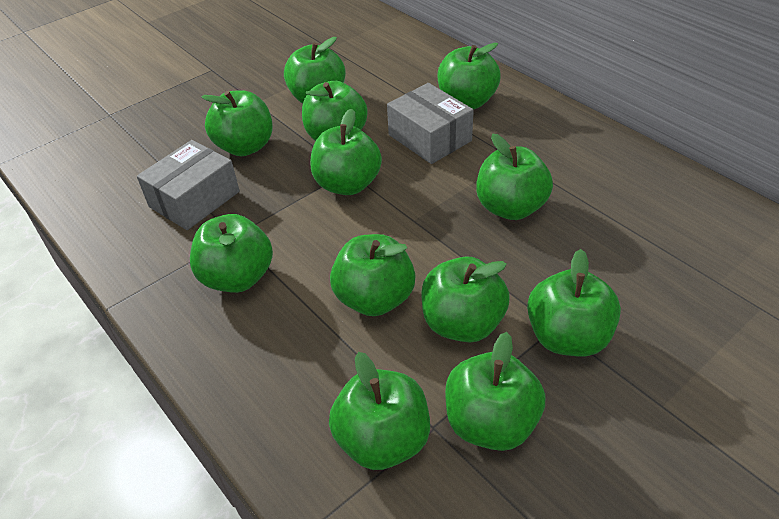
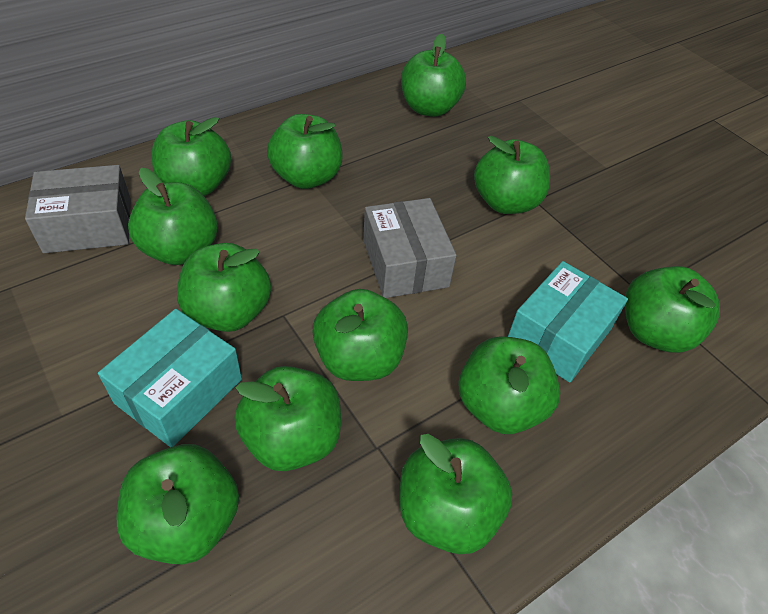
turquoise box: 0 -> 2

